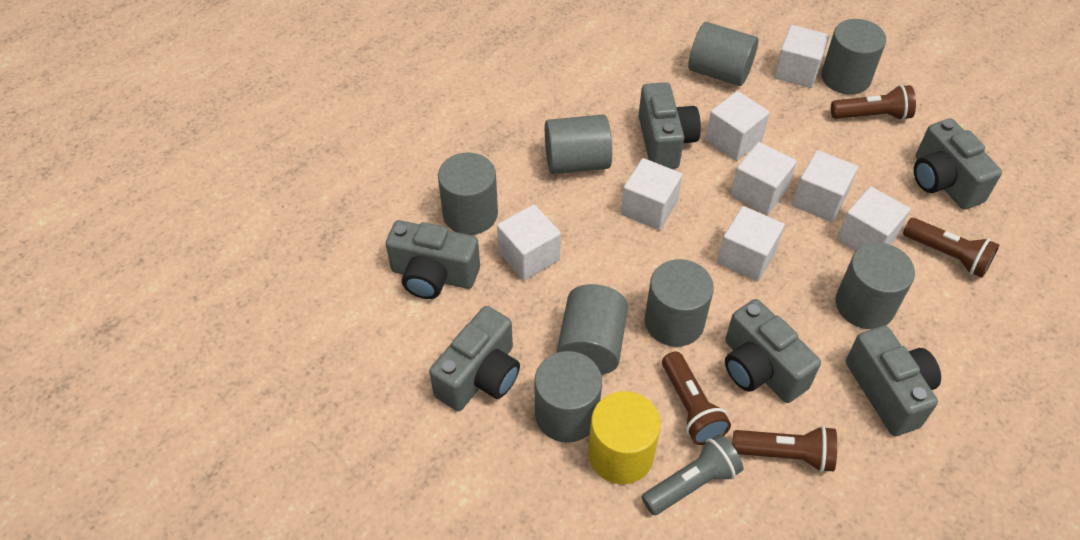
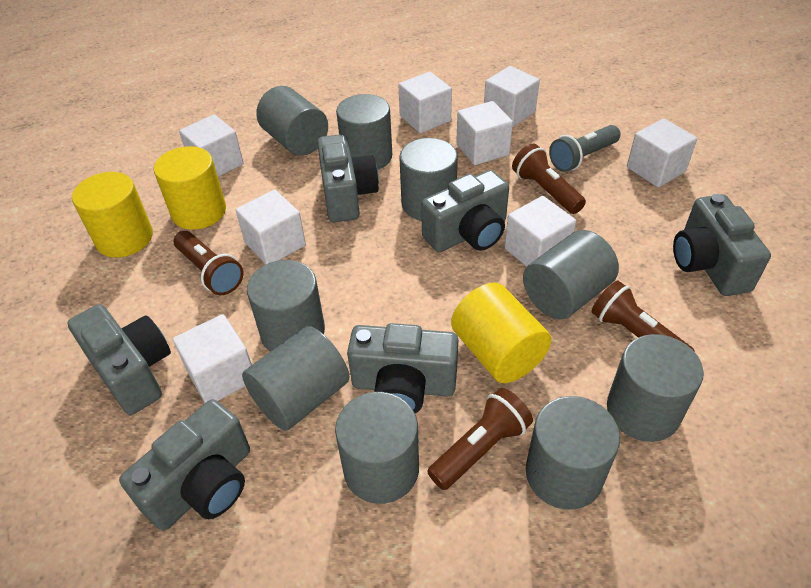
grey cylinder: 8 -> 9
yellow cylinder: 1 -> 3

